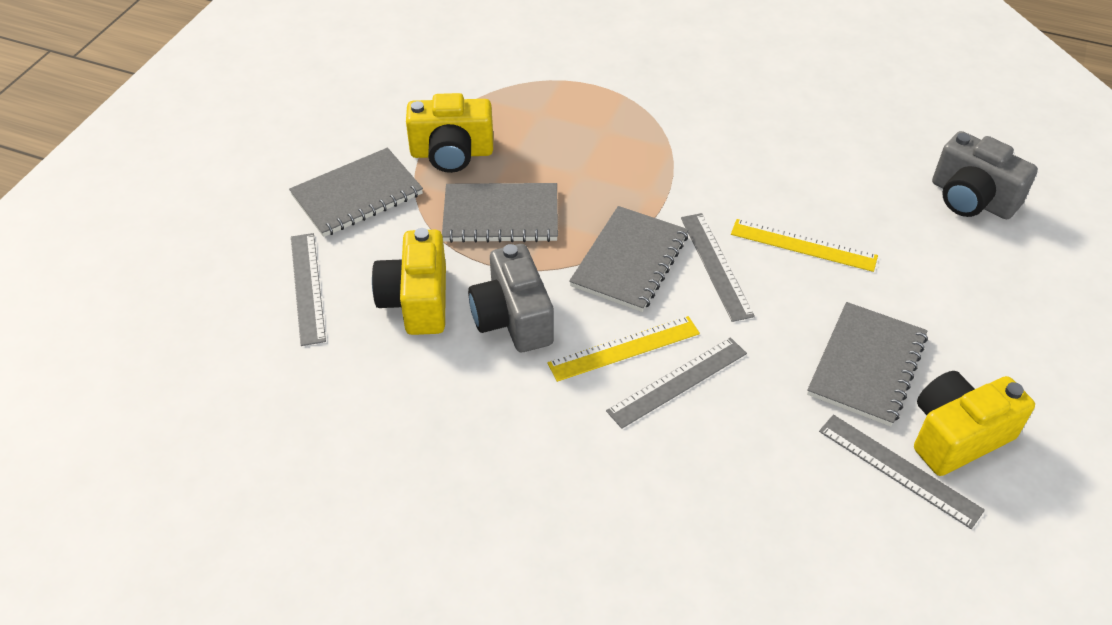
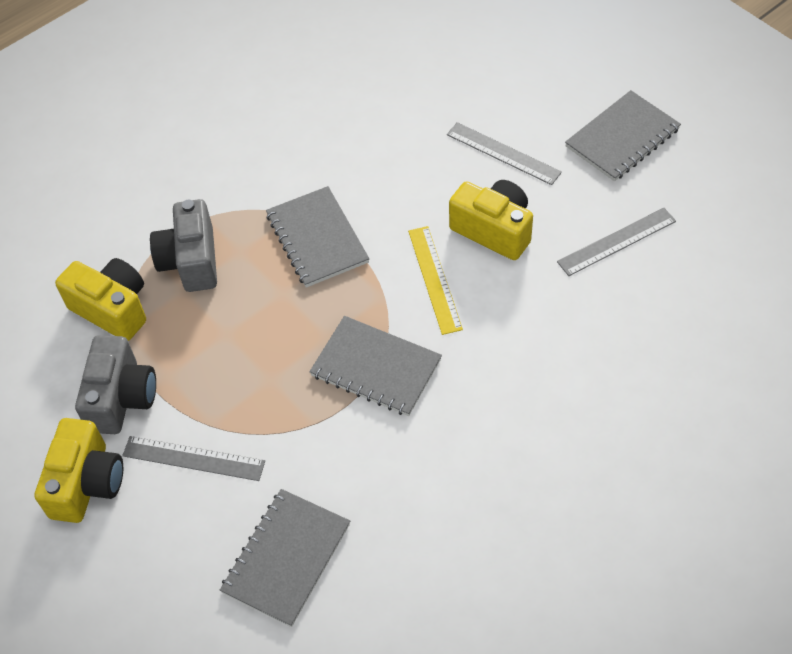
grey ruler: 4 -> 3
yellow ruler: 2 -> 1

